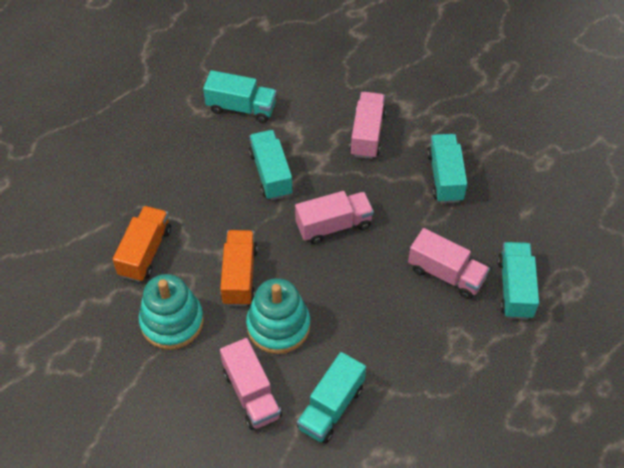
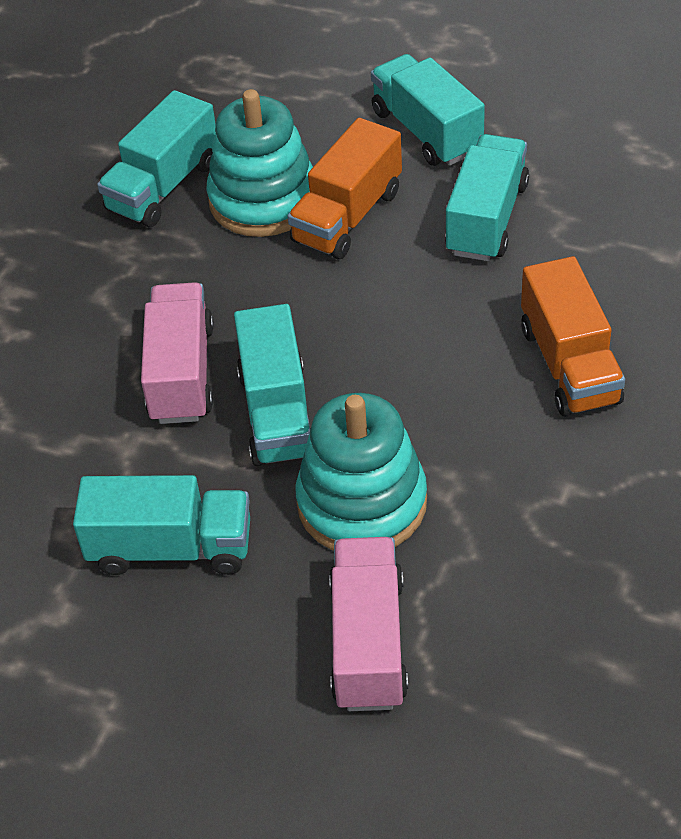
pink truck: 4 -> 2

